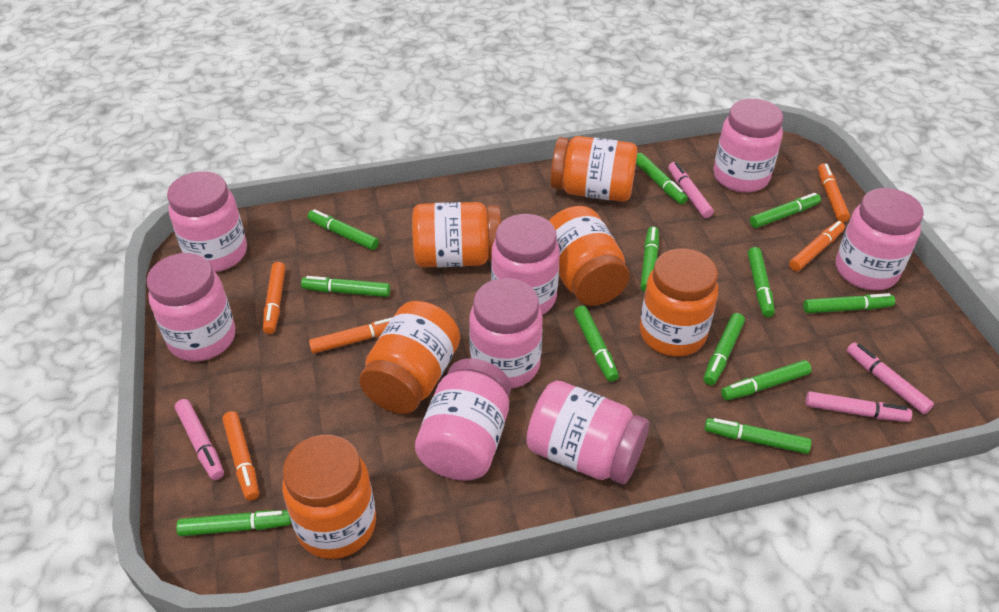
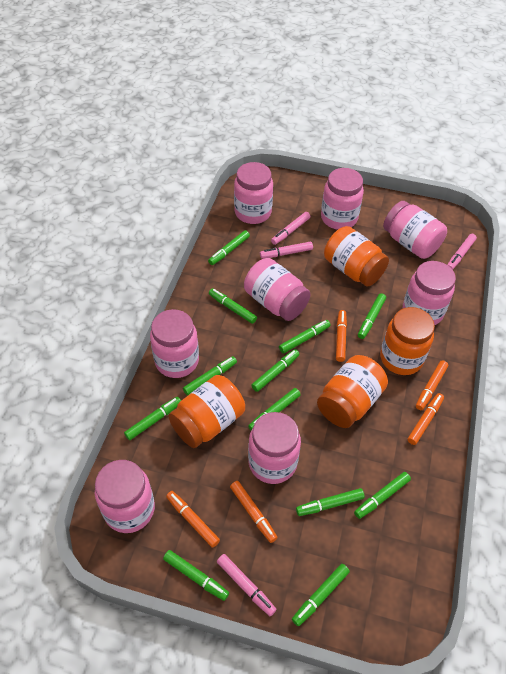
orange jar: 6 -> 4

